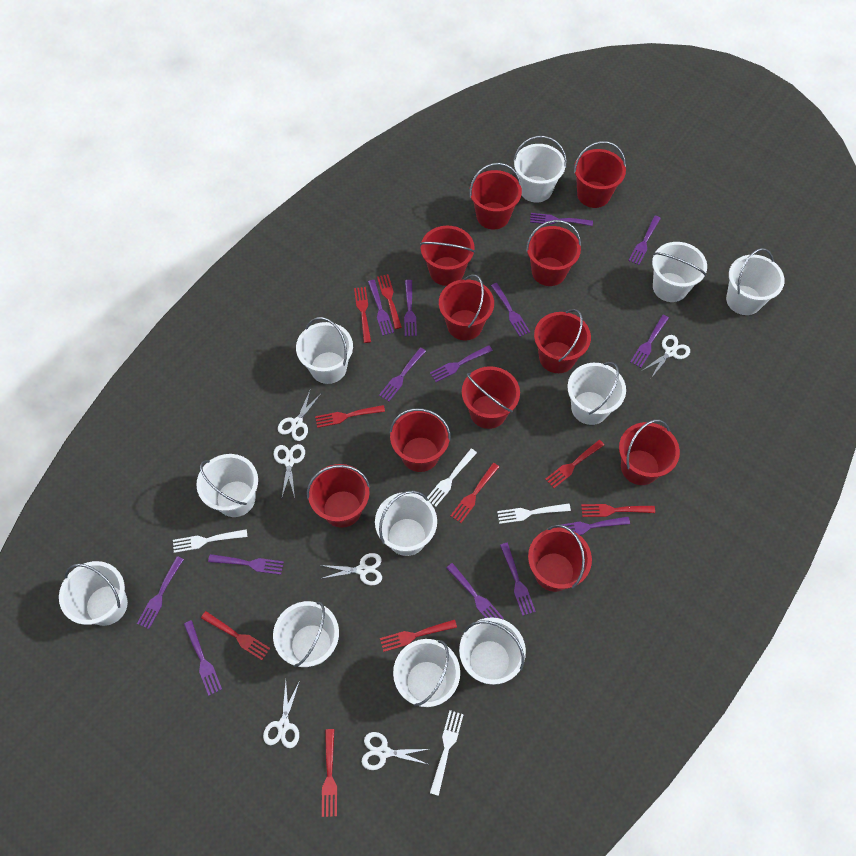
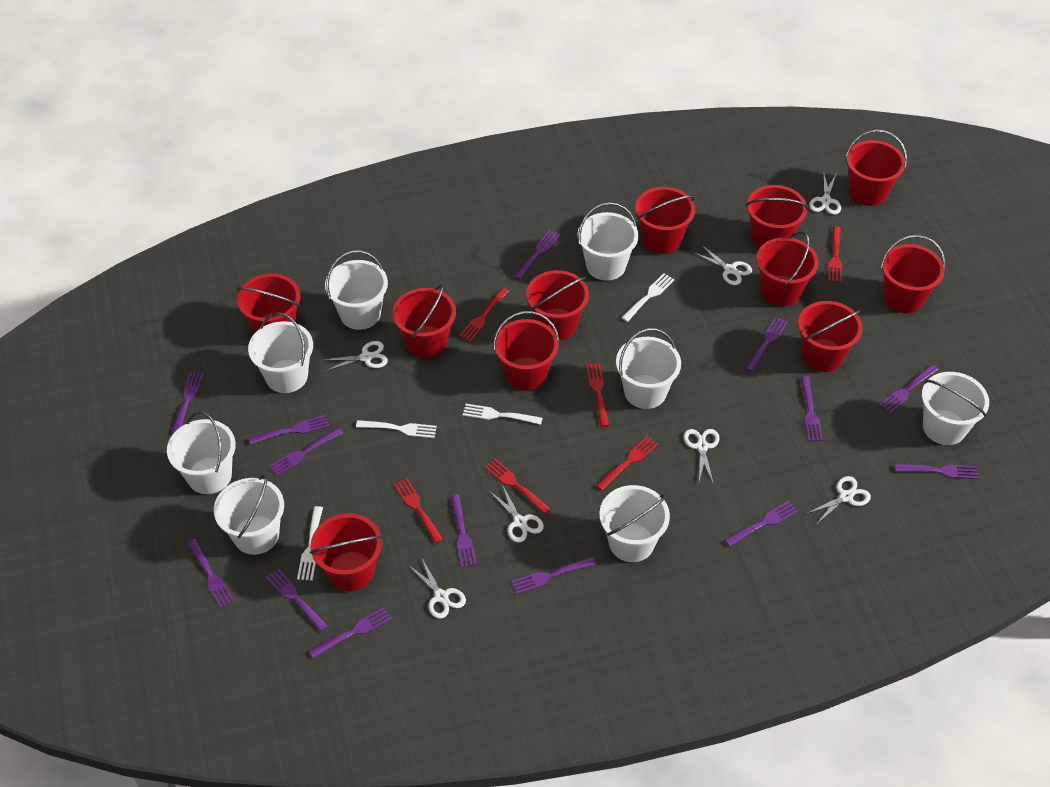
red fork: 9 -> 6
white bucket: 11 -> 8
white scissors: 6 -> 7

